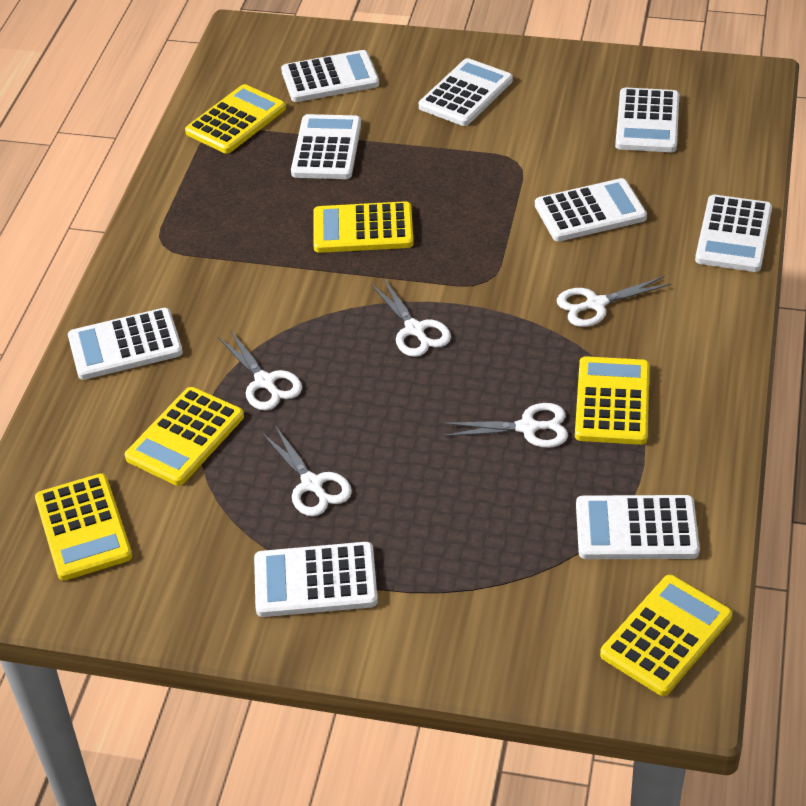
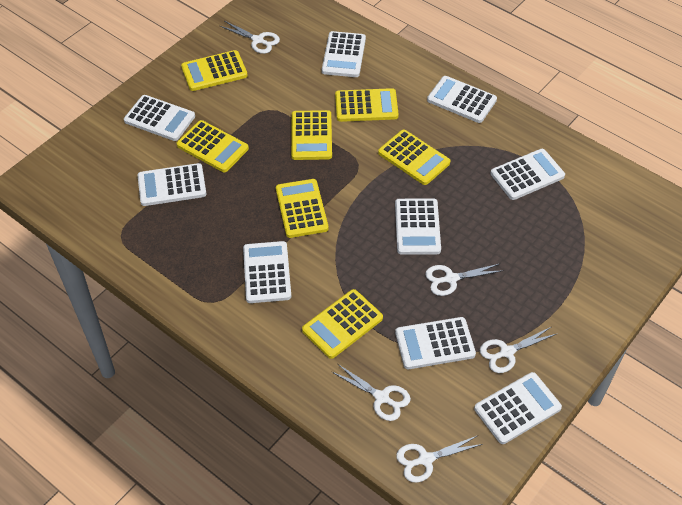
yellow calculator: 6 -> 7

